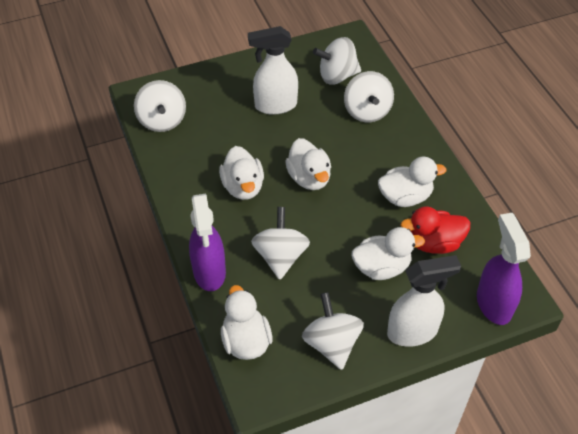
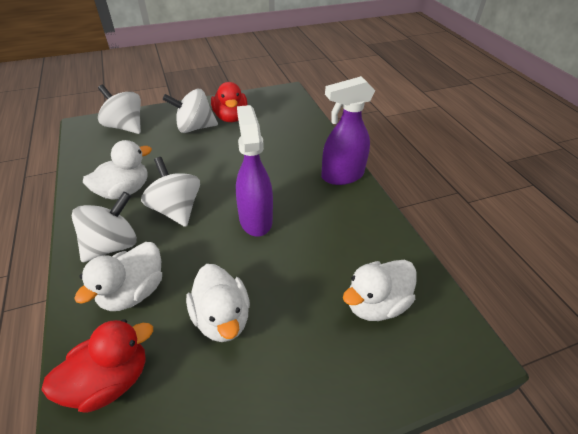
red duck: 1 -> 2
white duck: 5 -> 4
white spinning top: 5 -> 4
white spray bottle: 2 -> 0

